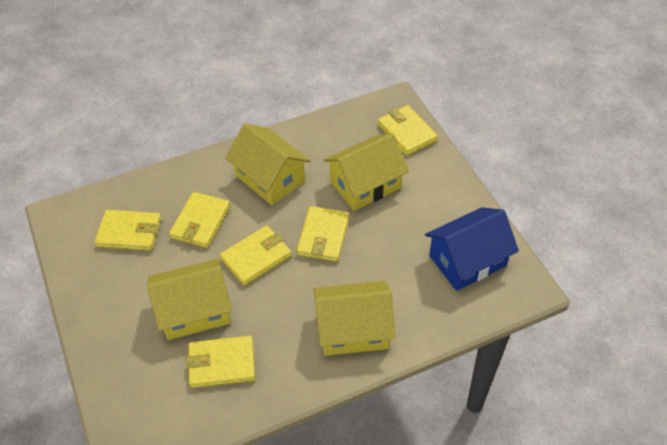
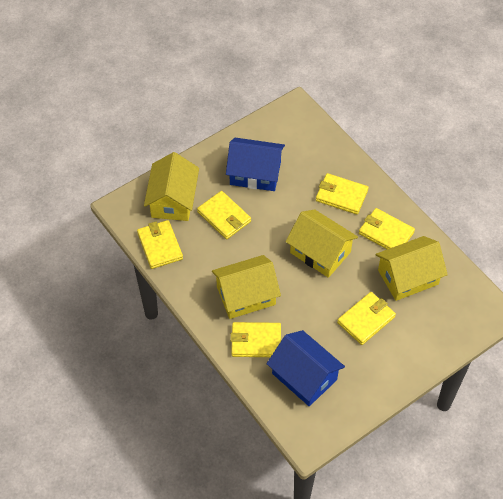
blue house: 1 -> 2

